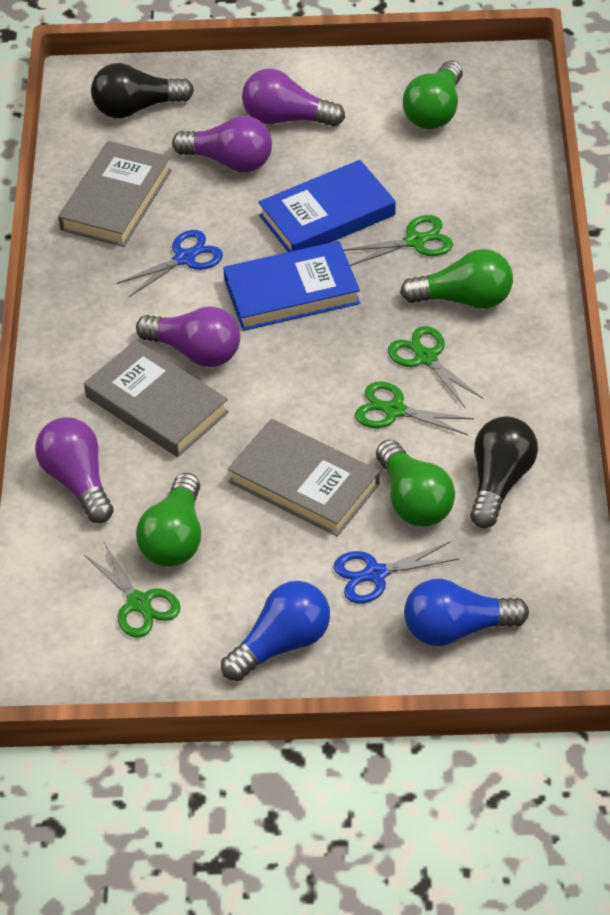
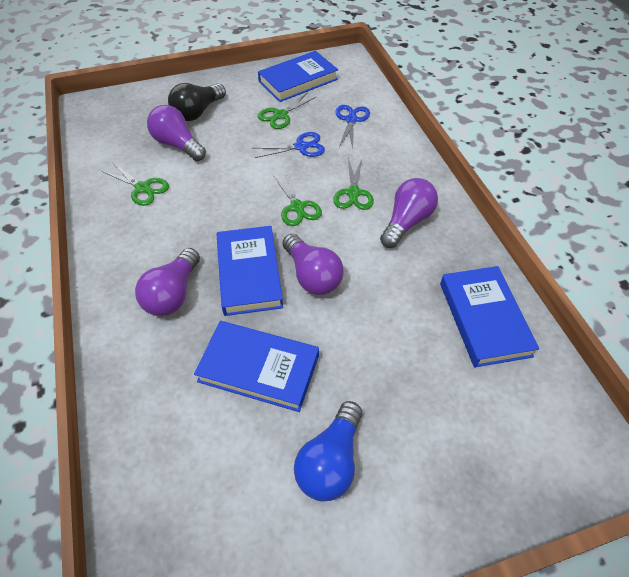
black light bulb: 2 -> 1
blue book: 2 -> 4
blue light bulb: 2 -> 1
green light bulb: 4 -> 0
grey book: 3 -> 0

